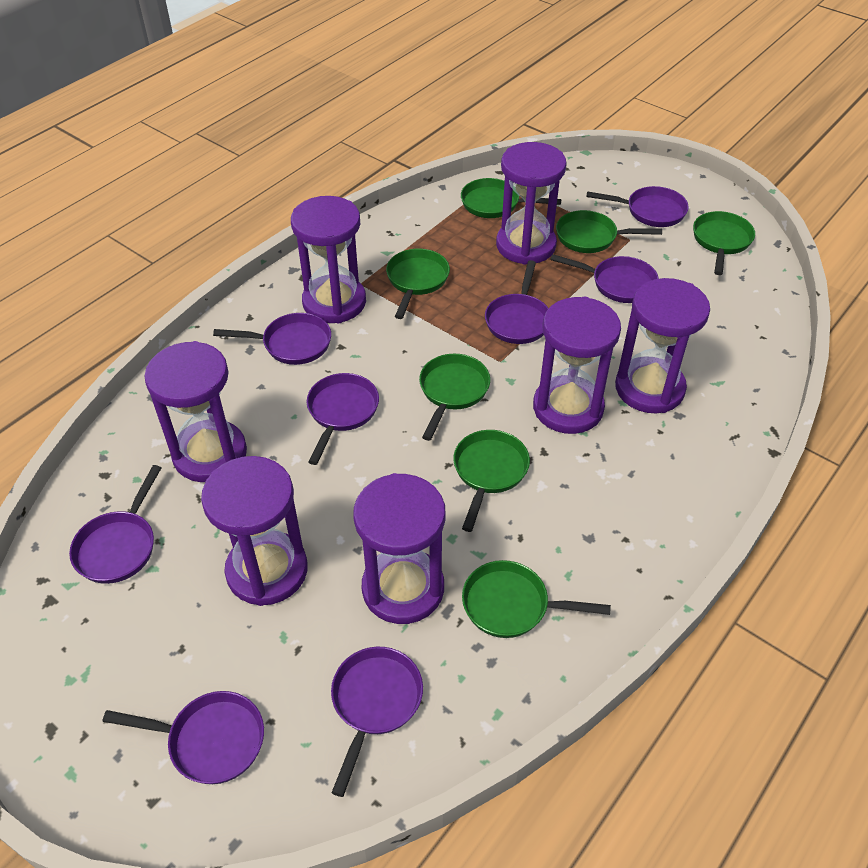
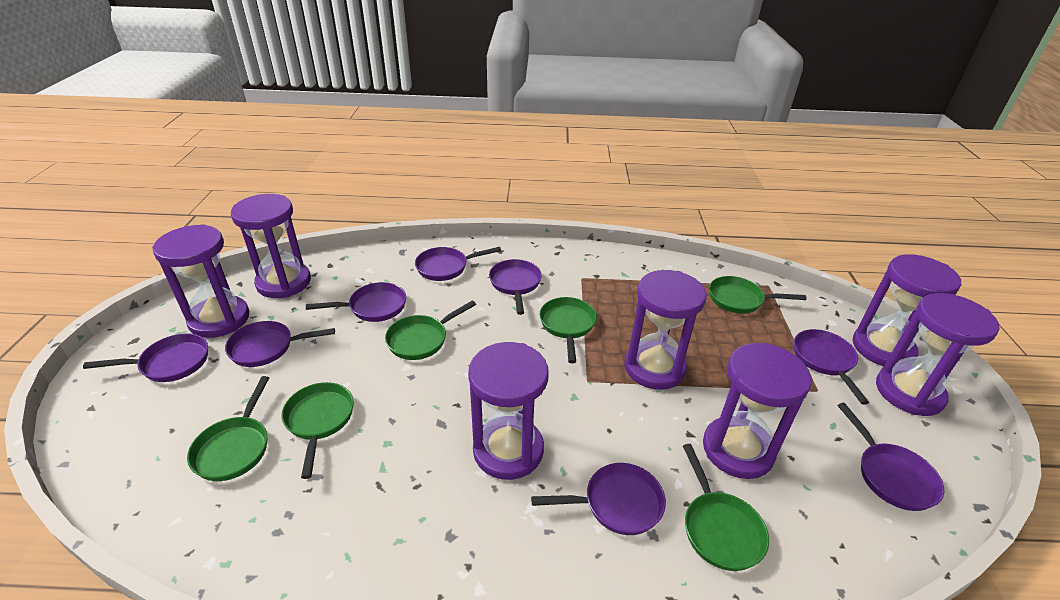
green pan: 7 -> 6

